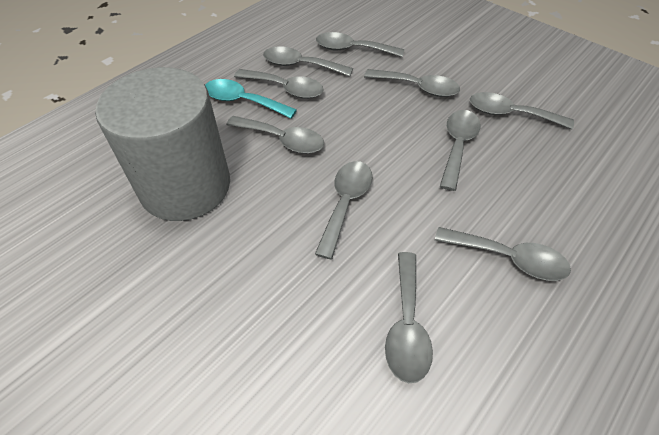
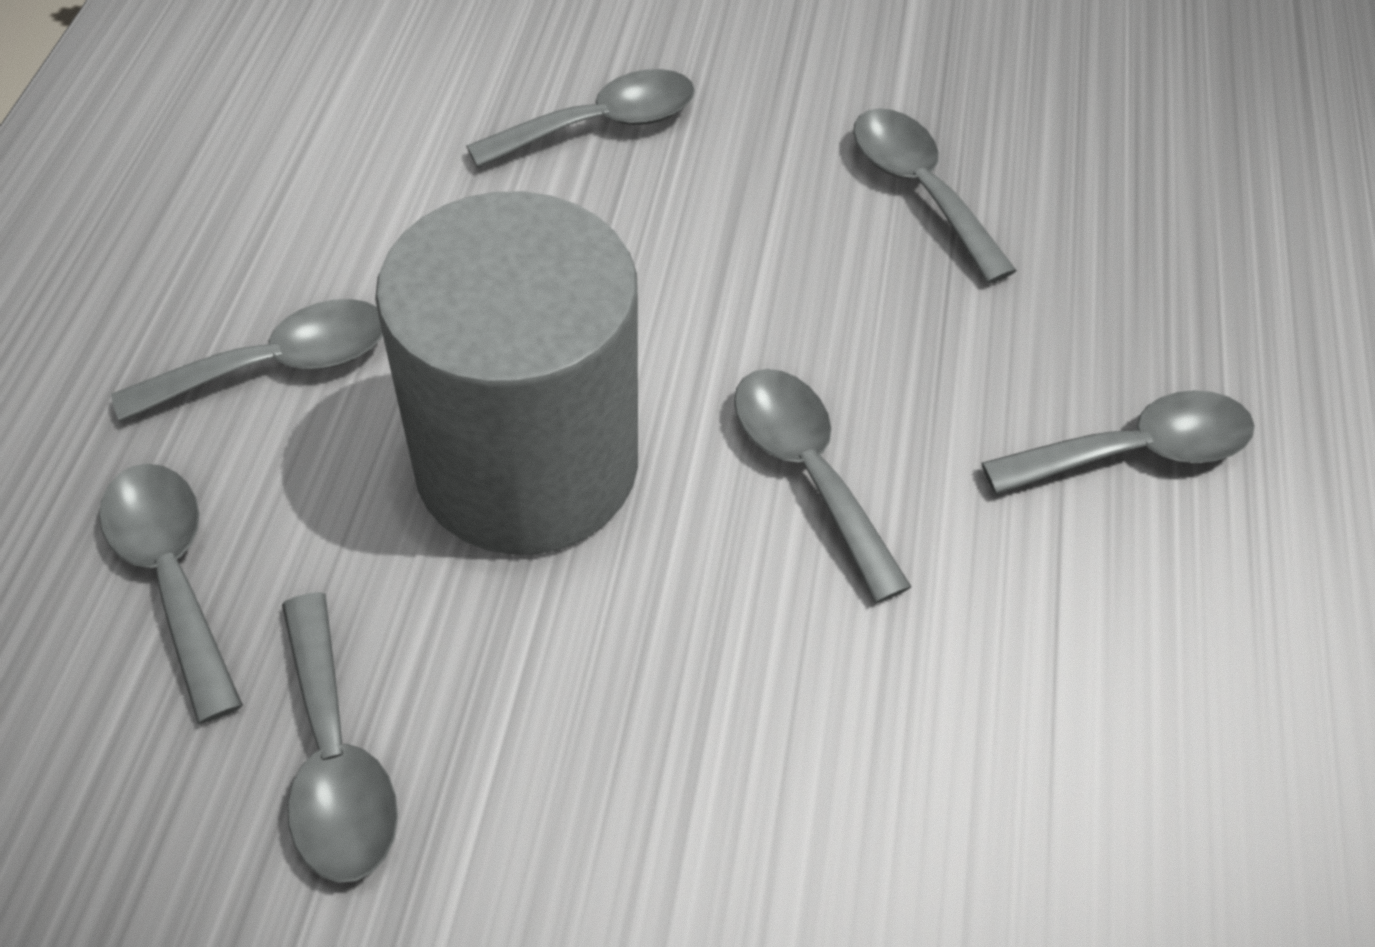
grey spoon: 10 -> 7
turquoise spoon: 1 -> 0

